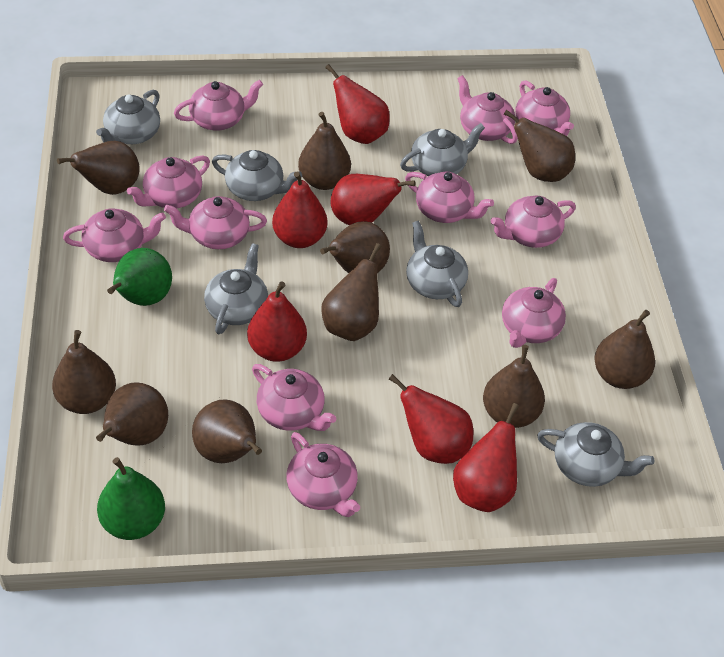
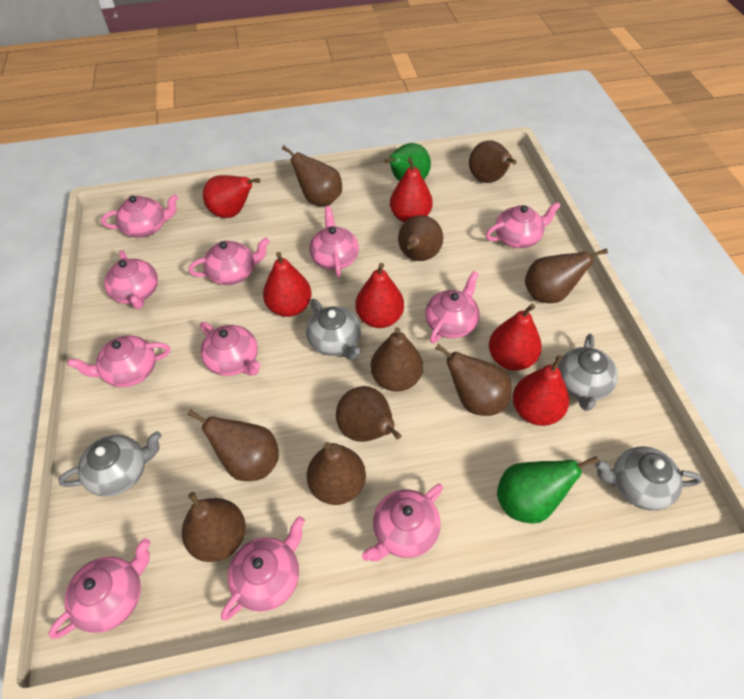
grey teapot: 6 -> 4

